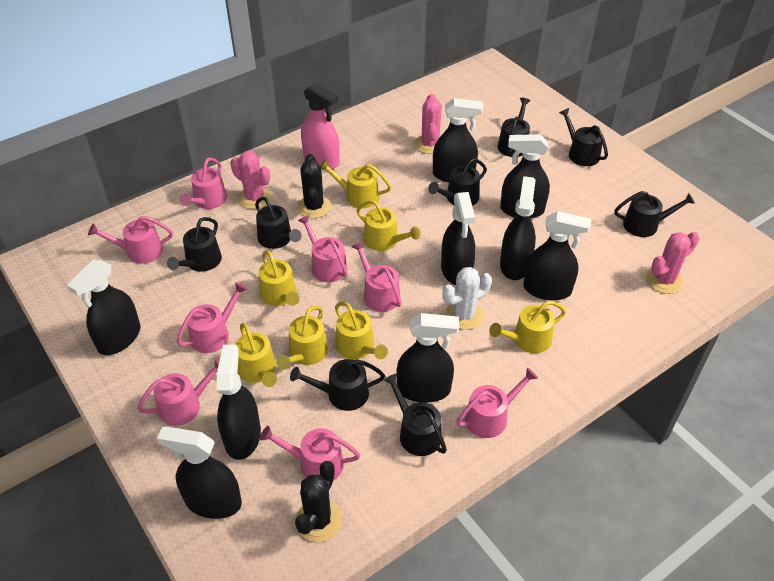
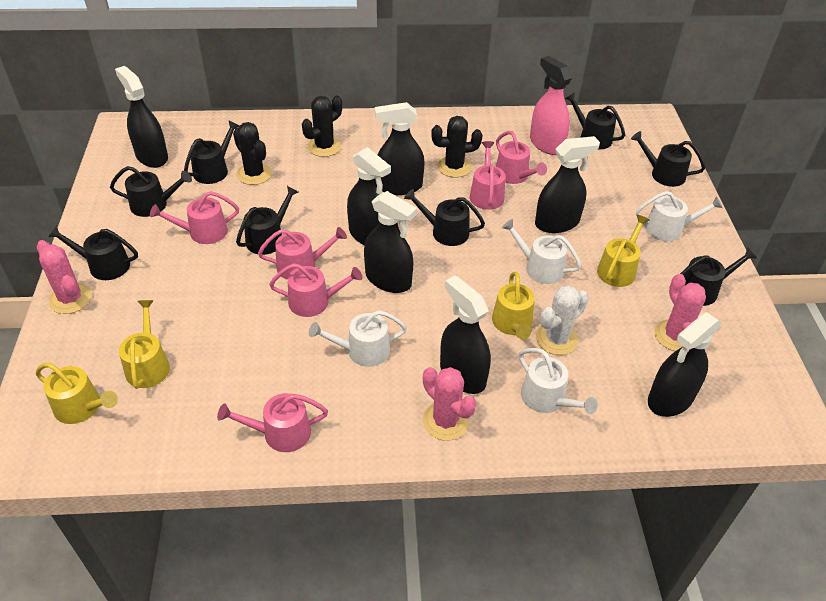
black cactus: 2 -> 3
black spray bottle: 9 -> 7
pink watering can: 8 -> 6
white watering can: 0 -> 4
yellow watering can: 7 -> 4

